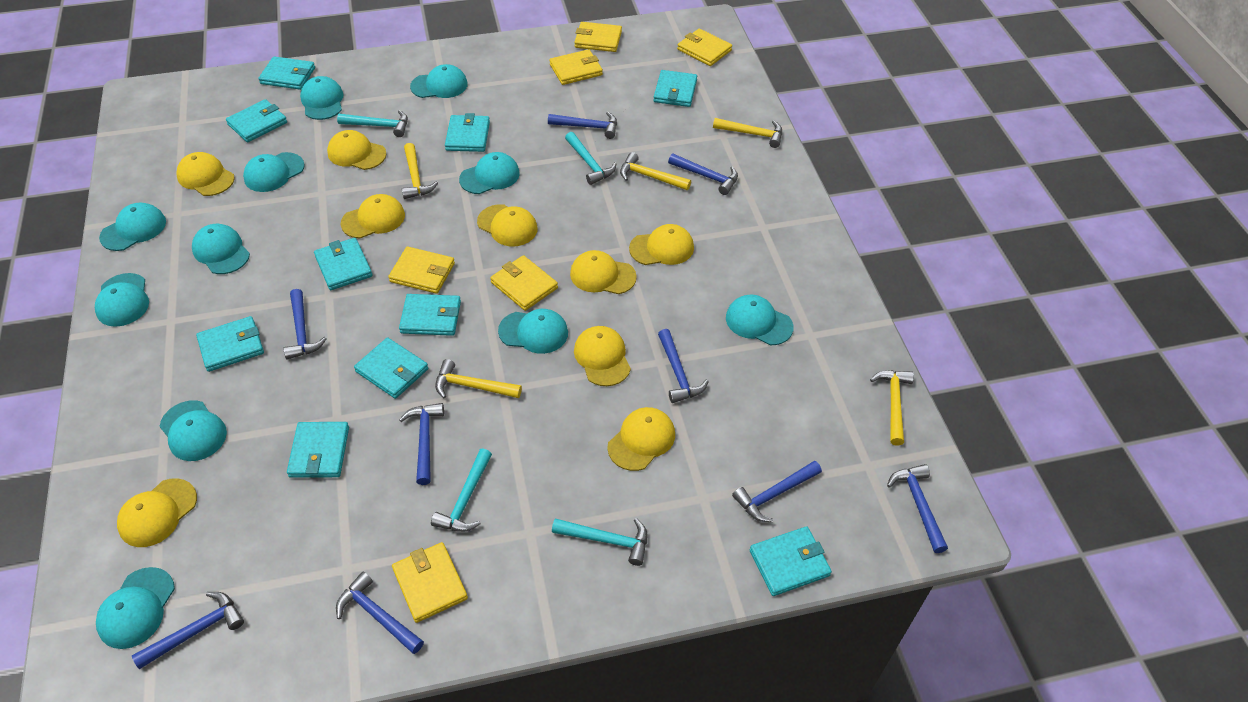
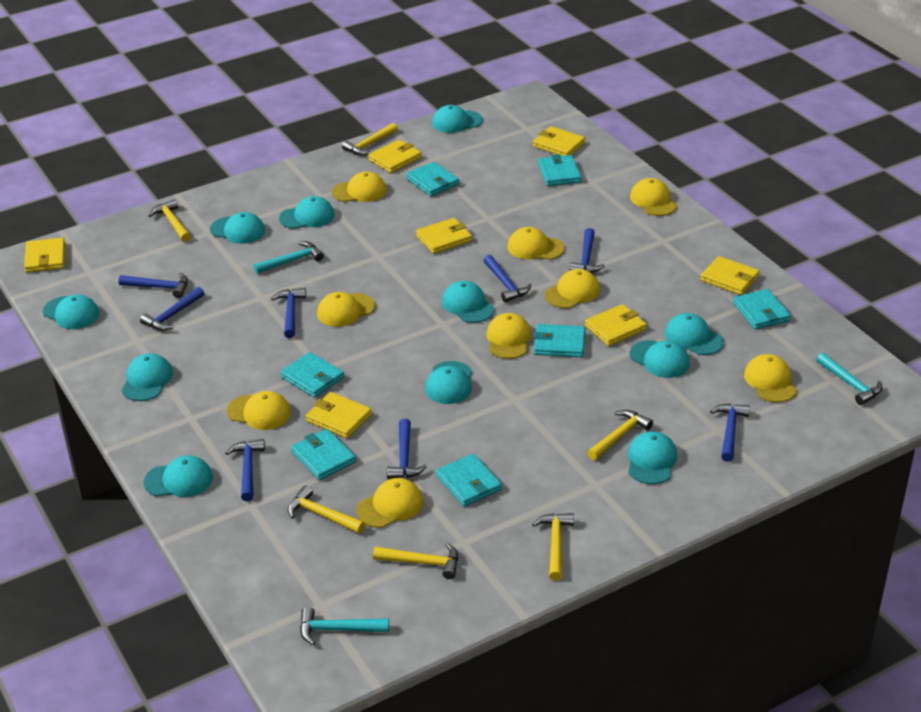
blue hammer: 9 -> 8
turquoise hammer: 4 -> 3
turquoise wallet: 10 -> 7
yellow hammer: 5 -> 6
yellow wallet: 6 -> 7

